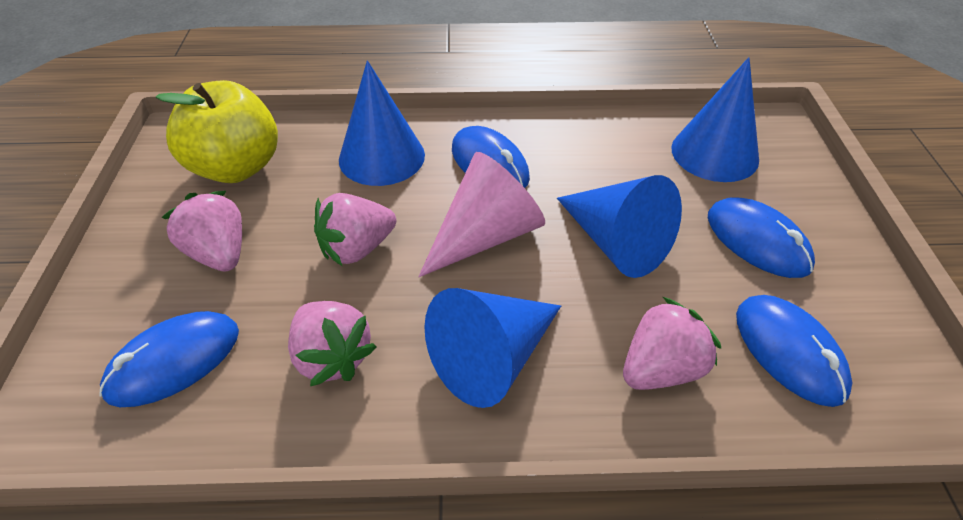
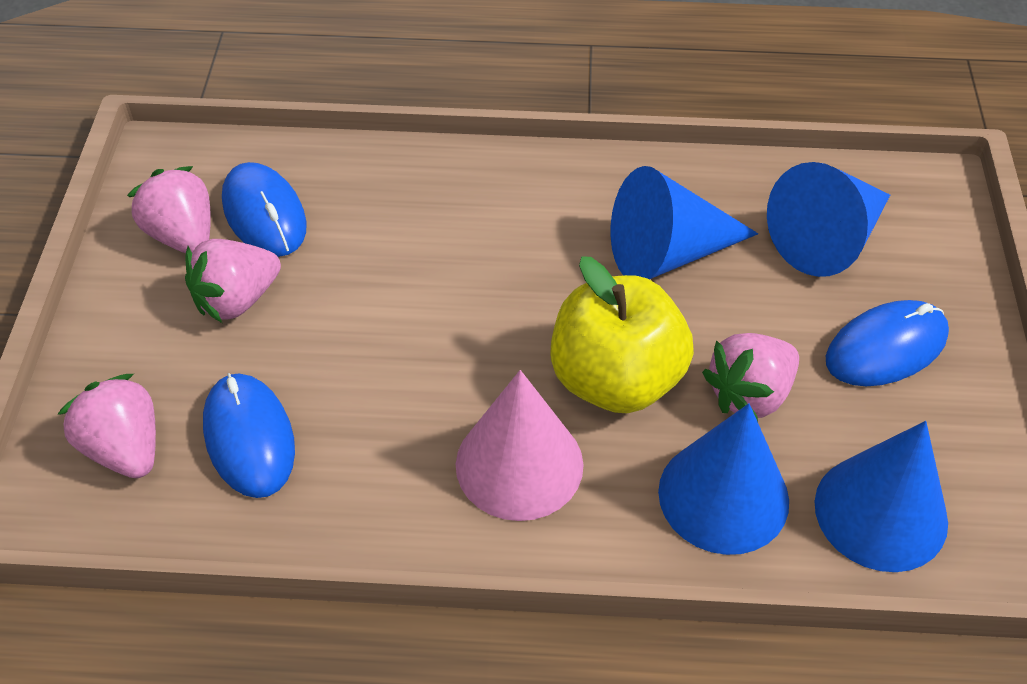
blue mouse: 4 -> 3

